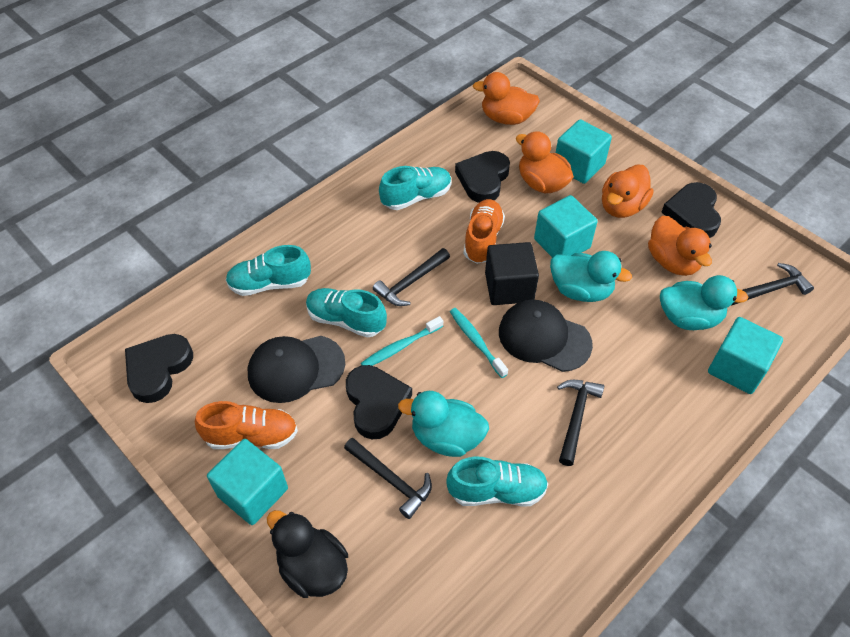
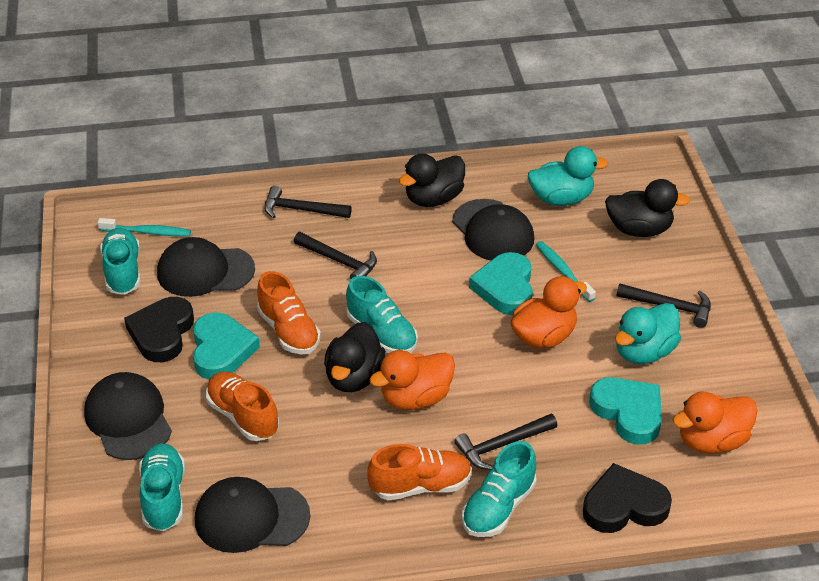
black cap: 2 -> 4
black cube: 1 -> 0
black duck: 1 -> 3
black heart: 4 -> 2
orange duck: 4 -> 3
orange shoe: 2 -> 3
turquoise cube: 4 -> 0
turquoise duck: 3 -> 2
turquoise heart: 0 -> 3

